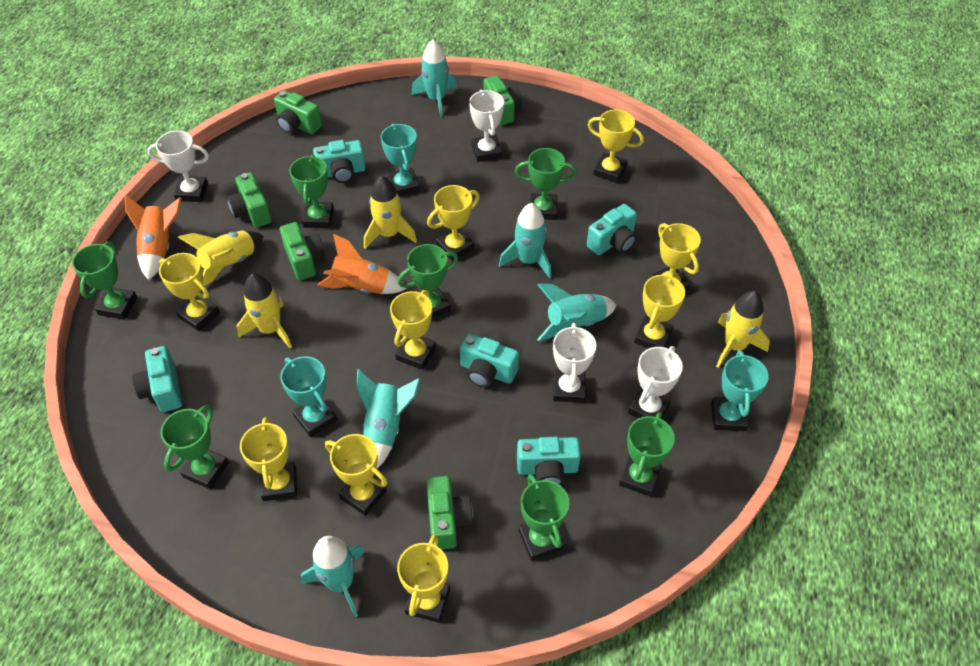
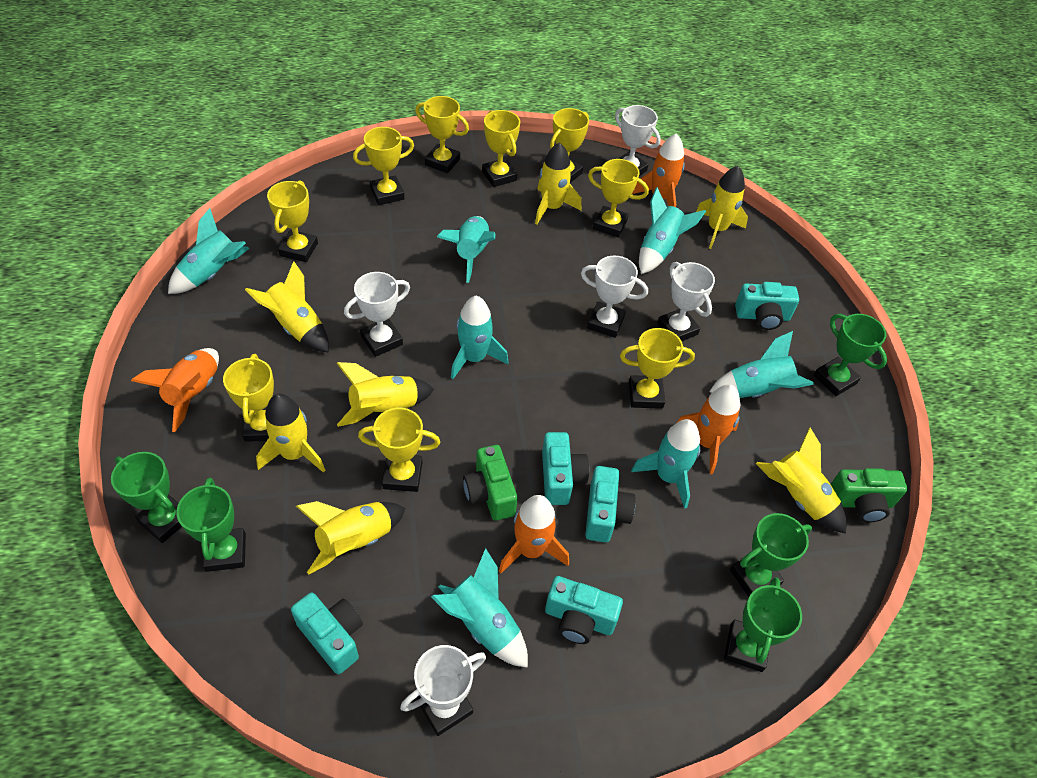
green camera: 5 -> 2
green trophy: 7 -> 5
orange rocket: 2 -> 4
turquoise rocket: 5 -> 7
turquoise trophy: 3 -> 0
white trophy: 4 -> 5
yellow rocket: 4 -> 7

